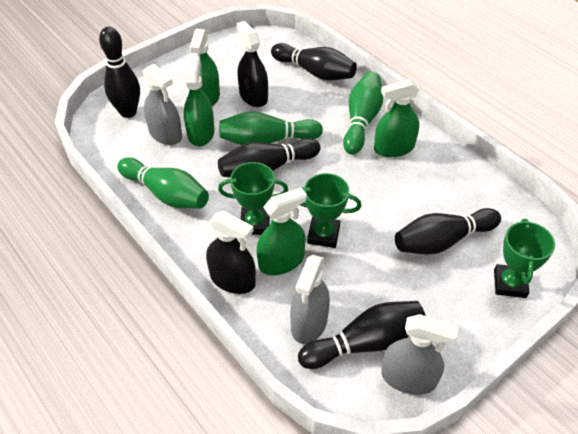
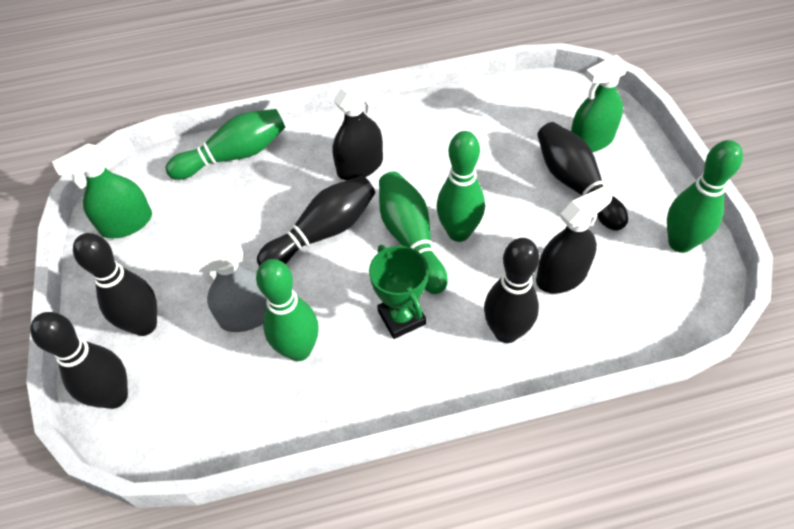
green bowling pin: 3 -> 5
green spray bottle: 4 -> 2
green trophy: 3 -> 1
grey spray bottle: 3 -> 1

